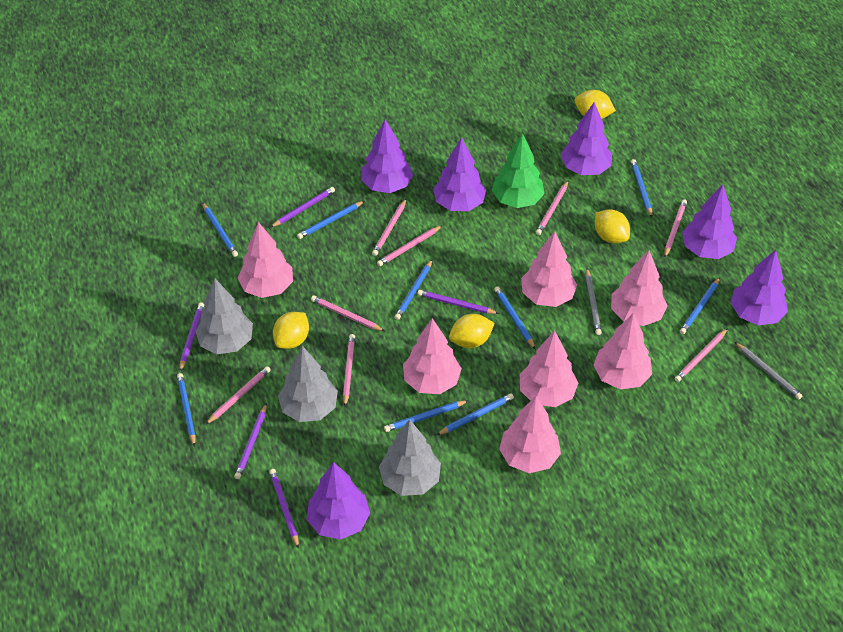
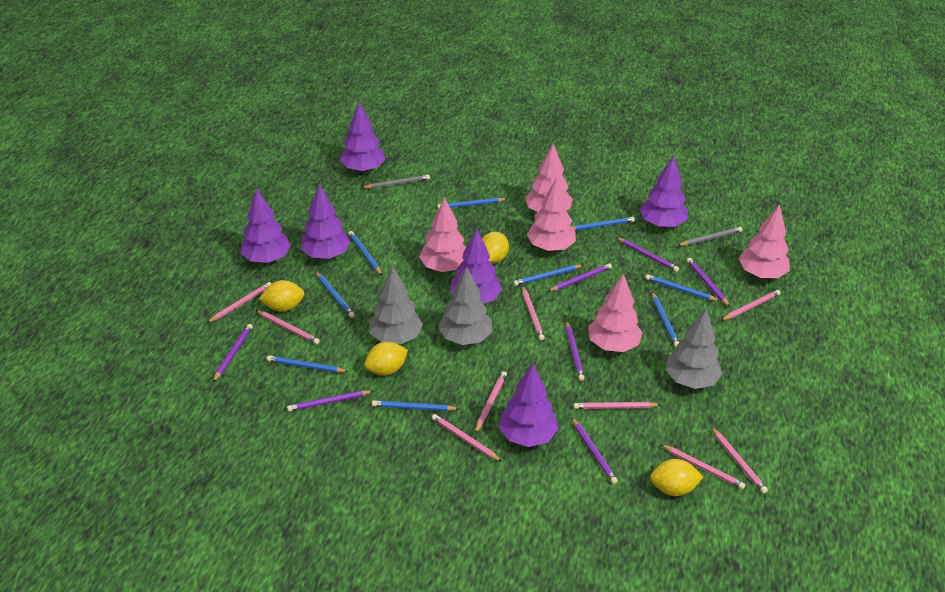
green tree: 1 -> 0
pink pencil: 8 -> 9
pink tree: 7 -> 5
purple pencil: 5 -> 7

